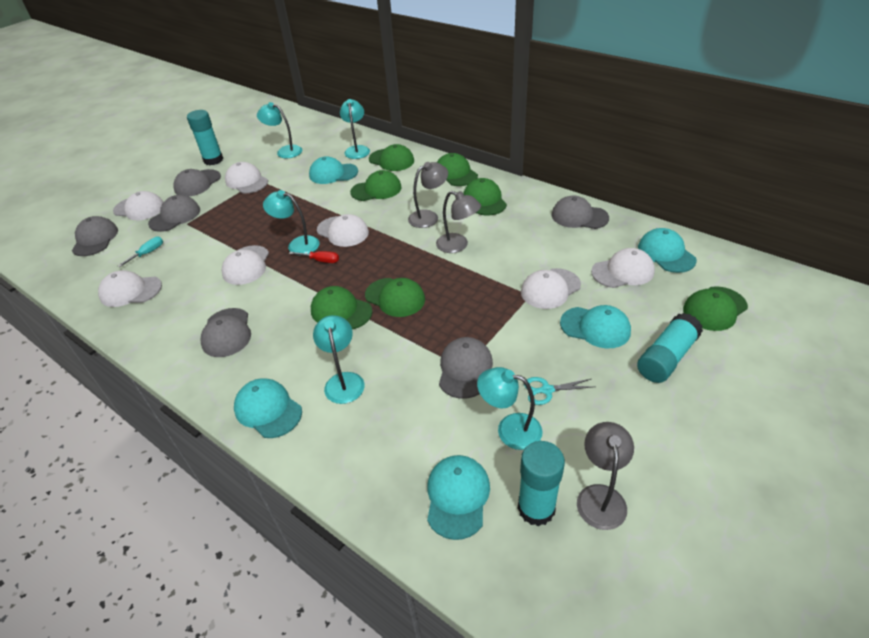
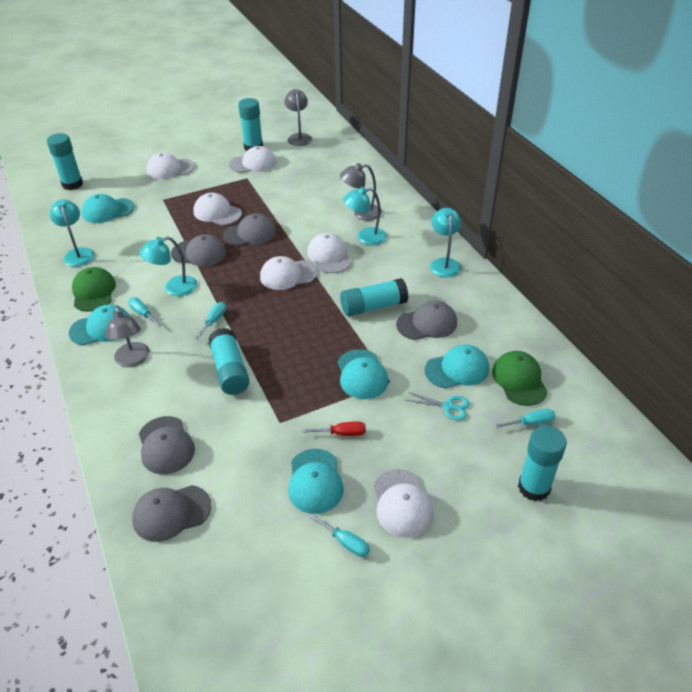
green cap: 7 -> 2
grey cap: 6 -> 5
turquoise glue stick: 3 -> 5
turquoise lamp: 5 -> 4
turquoise screwdriver: 1 -> 4
white cap: 7 -> 6

